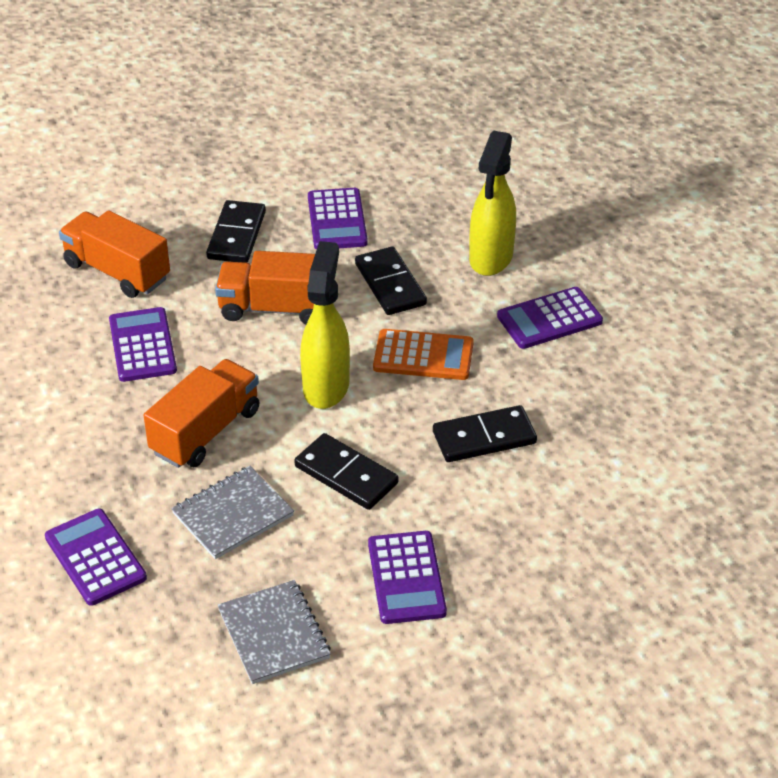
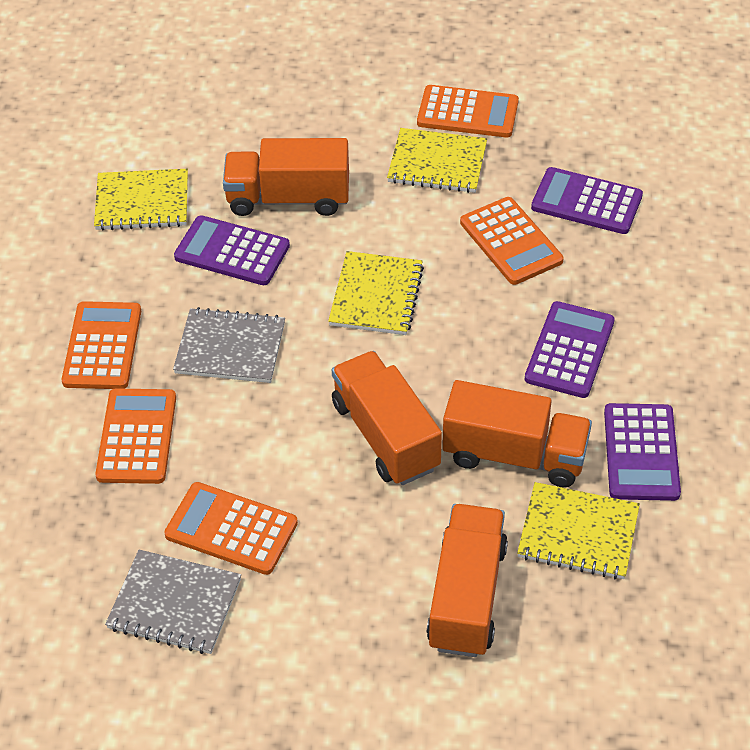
black domino: 4 -> 0
orange calculator: 1 -> 5
orange truck: 3 -> 4
purple calculator: 5 -> 4
yellow notebook: 0 -> 4
yellow spray bottle: 2 -> 0

